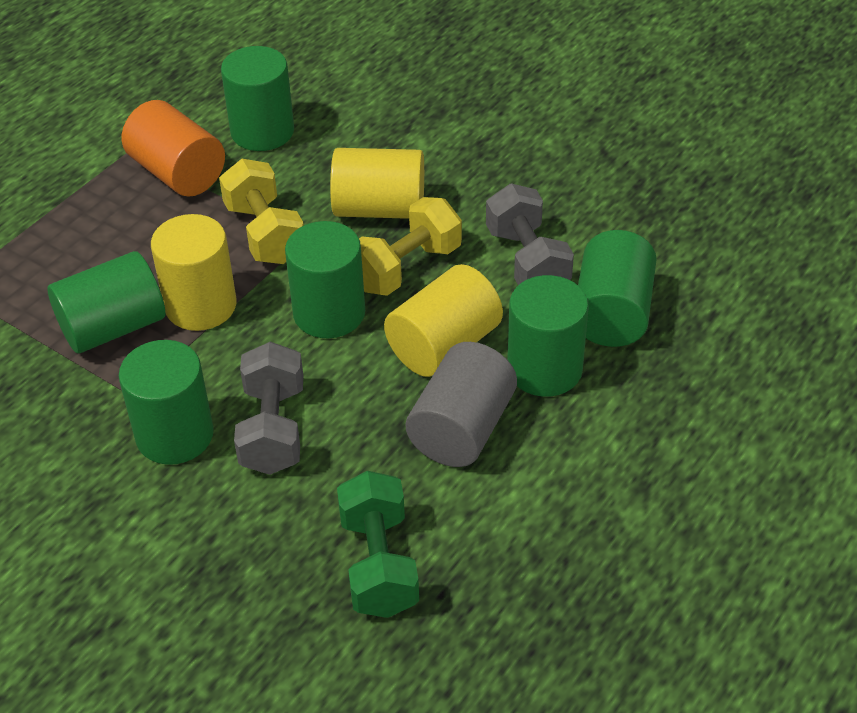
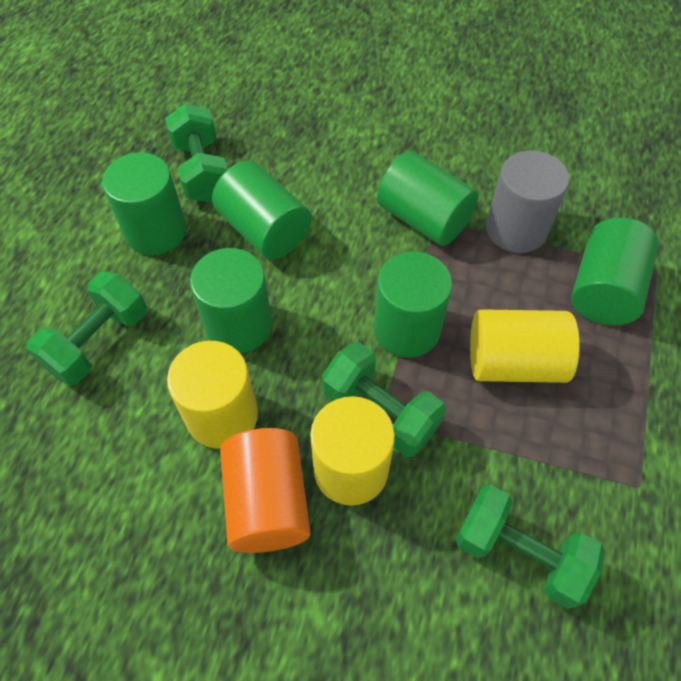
green dumbbell: 1 -> 4
grey dumbbell: 2 -> 0
yellow dumbbell: 2 -> 0

